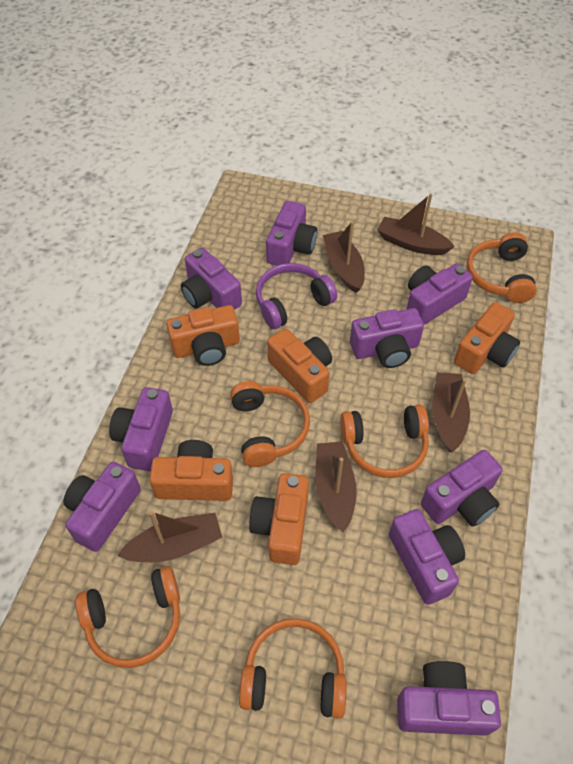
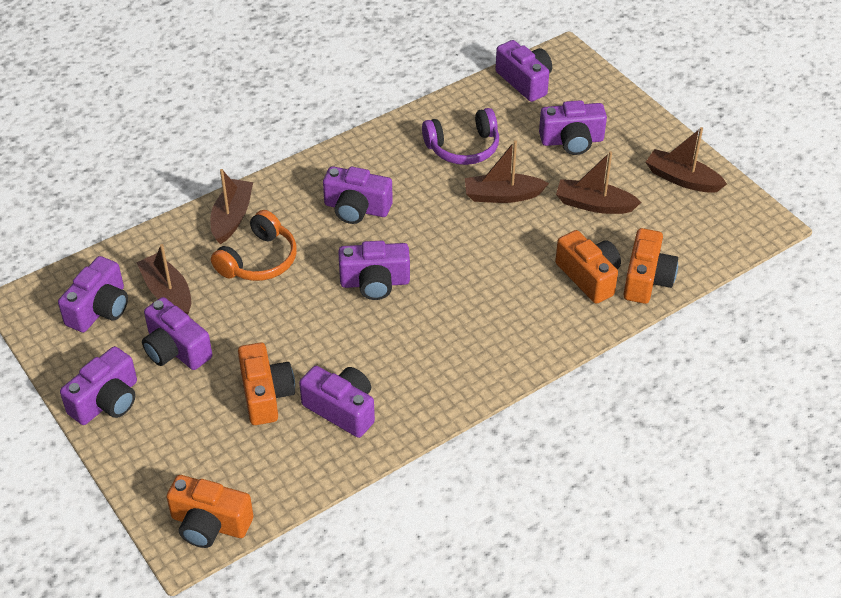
orange camera: 5 -> 4
orange headphones: 5 -> 1
purple camera: 9 -> 8

